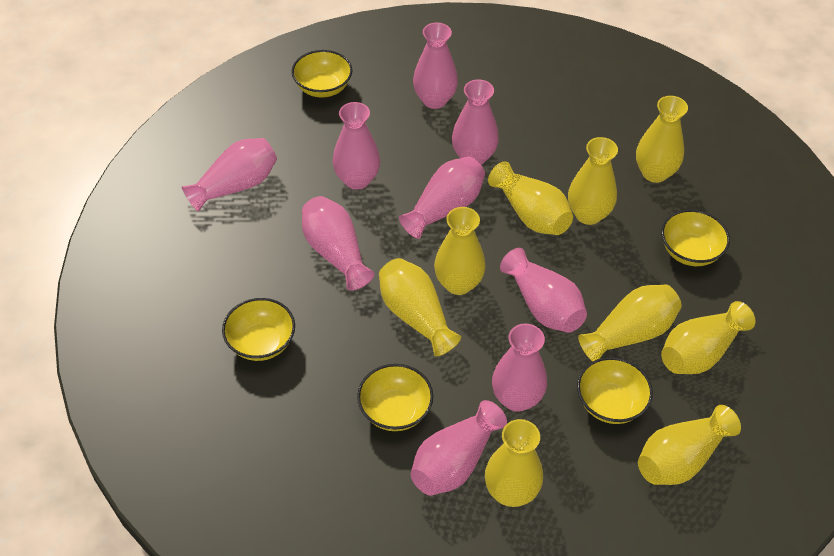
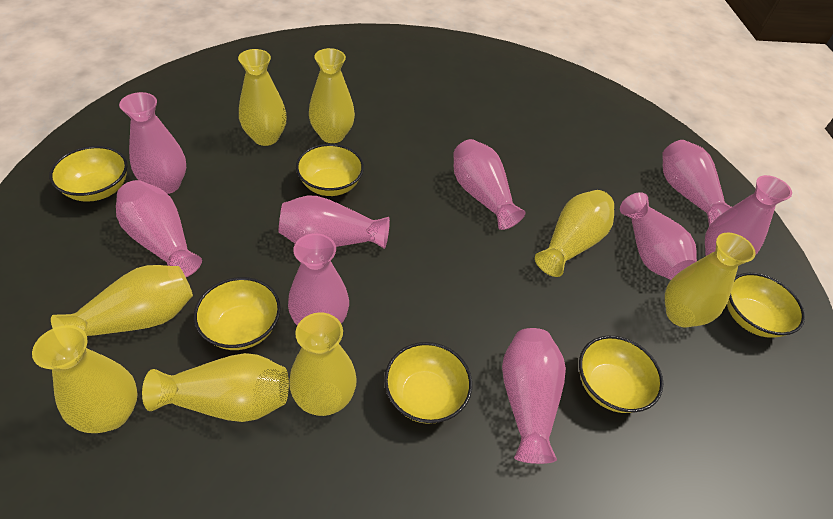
yellow bowl: 5 -> 6
yellow vase: 9 -> 8

